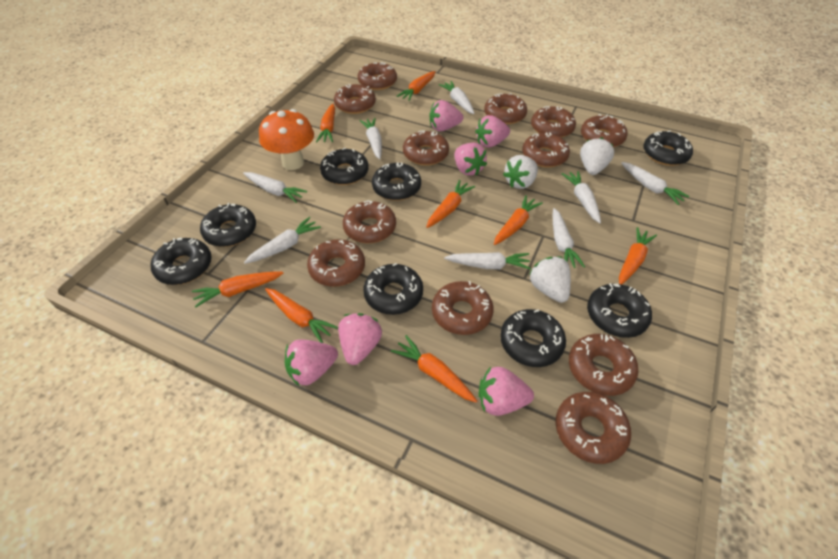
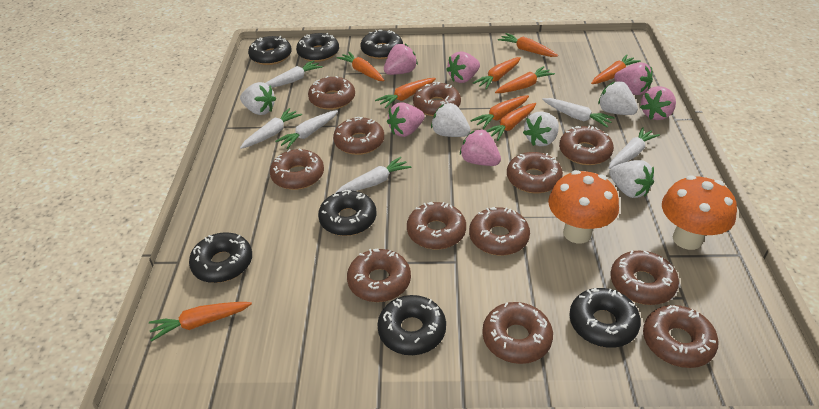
black donut: 8 -> 7
orange carrot: 8 -> 9
orange mushroom: 1 -> 2
white carrot: 8 -> 6
white strawberry: 3 -> 5

